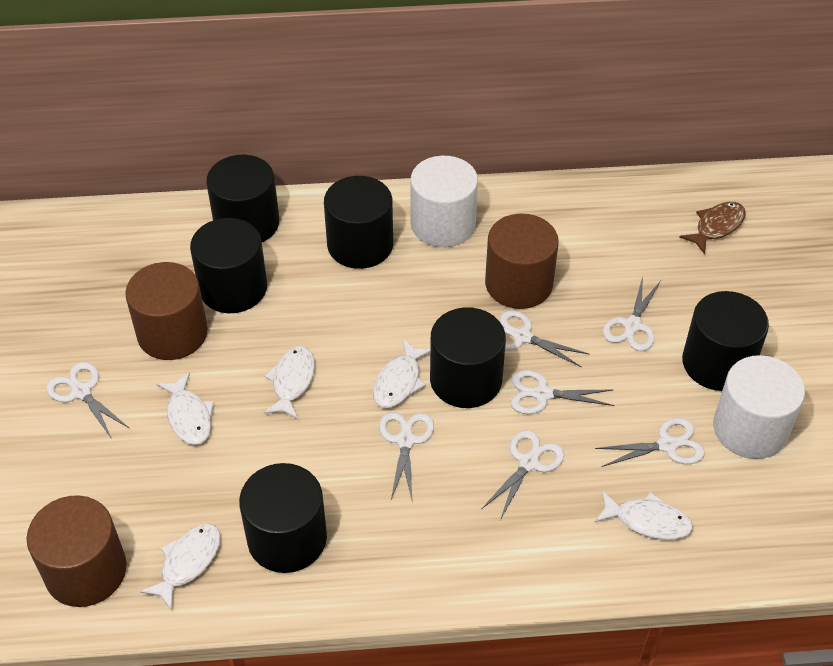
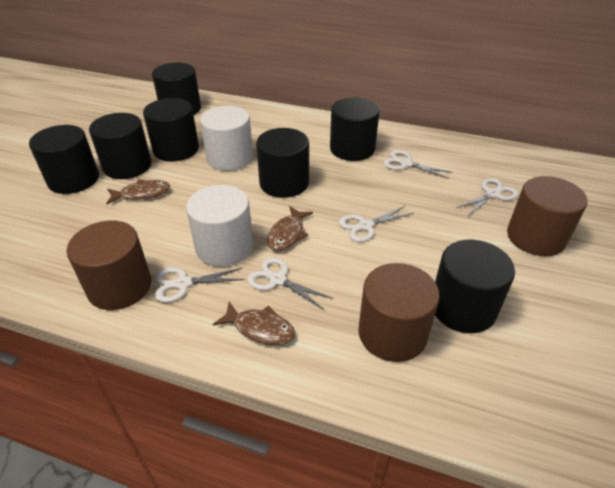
black cylinder: 6 -> 7
brown fish: 1 -> 3
white fish: 5 -> 0
white scissors: 7 -> 5

